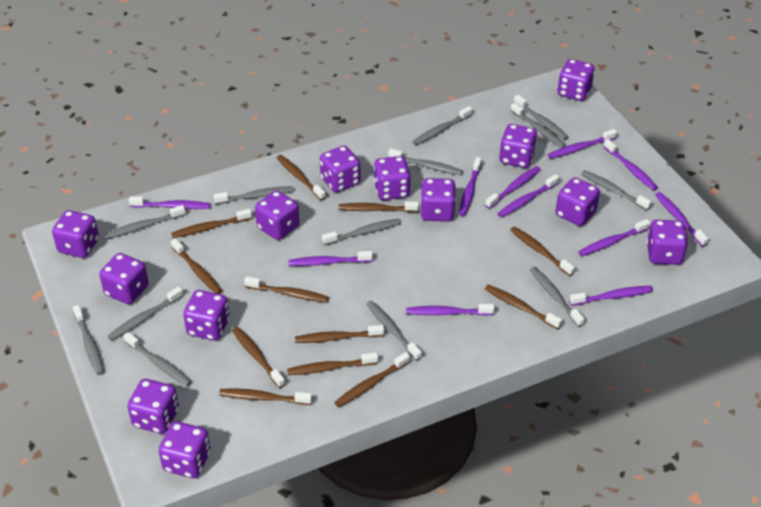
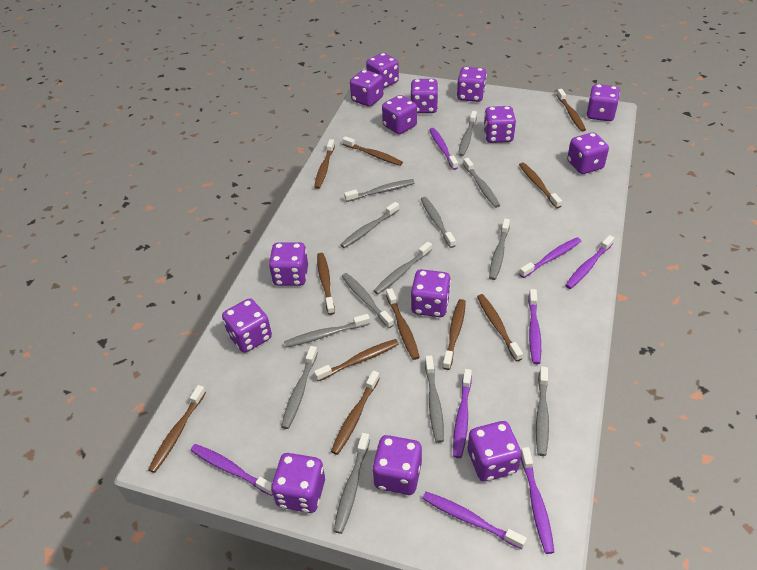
brown toothbrush: 12 -> 11
purple dice: 13 -> 14
purple toothbrush: 11 -> 8

